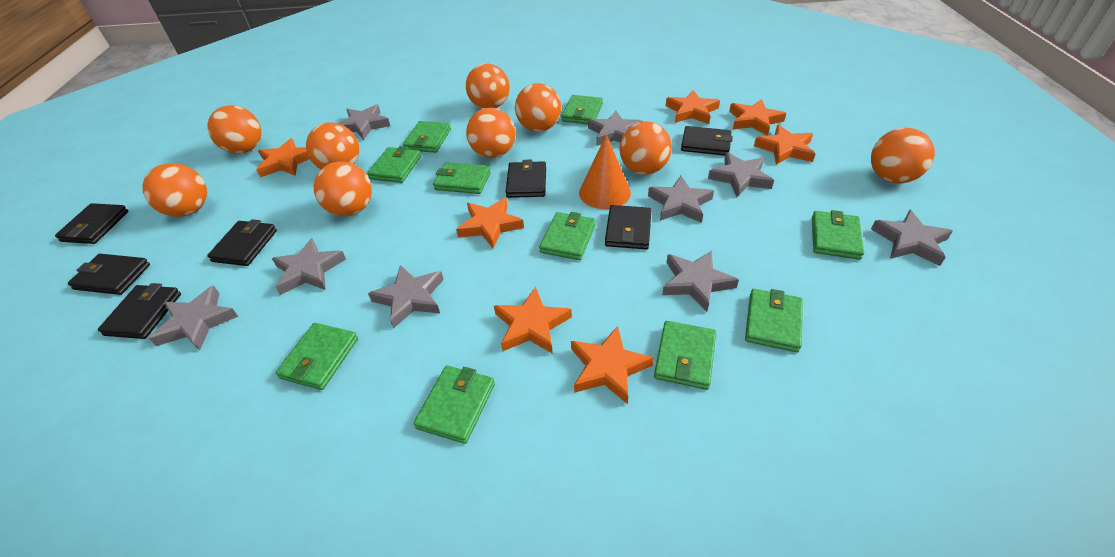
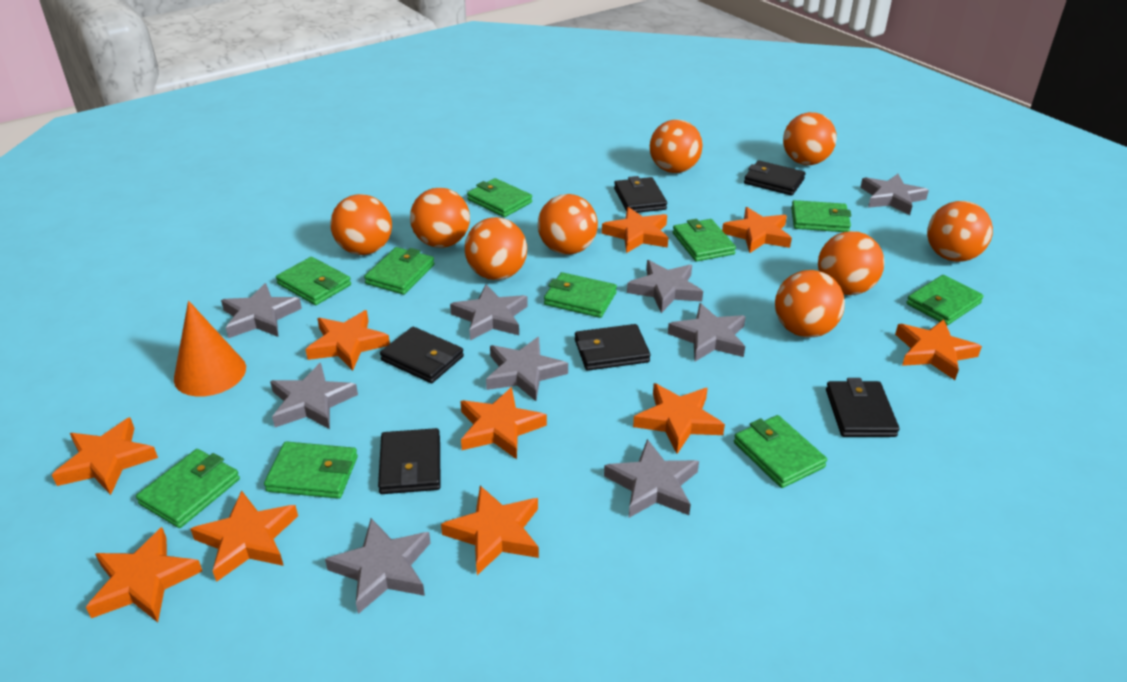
black wallet: 7 -> 6
orange star: 7 -> 10

